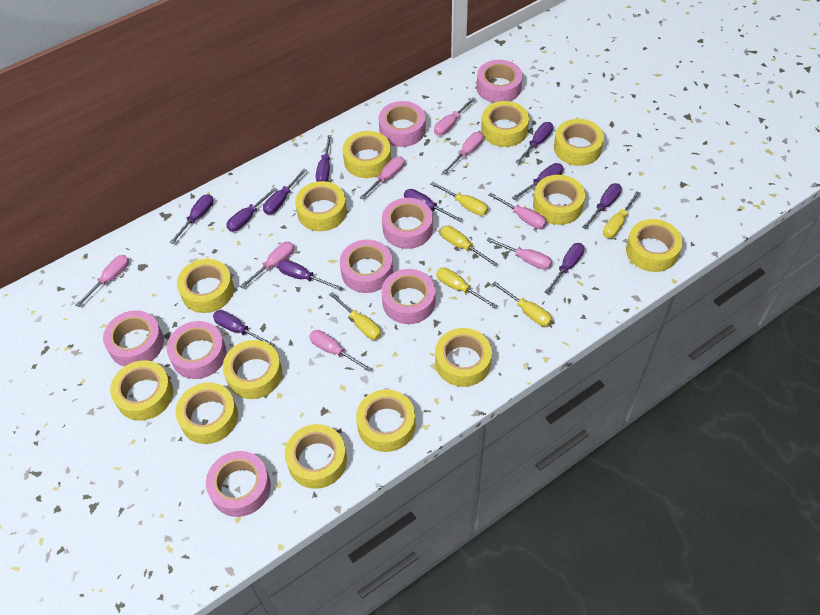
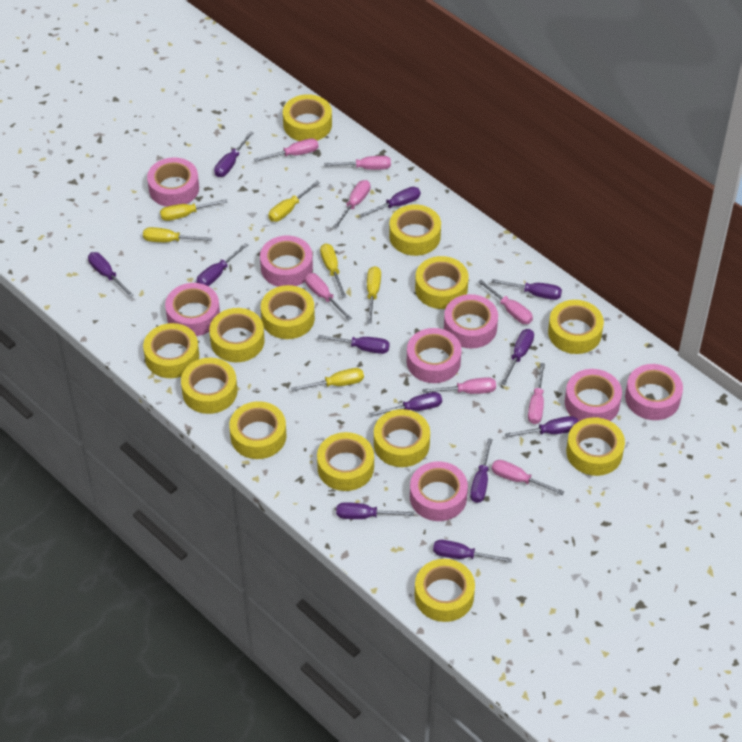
purple screwdriver: 11 -> 12

